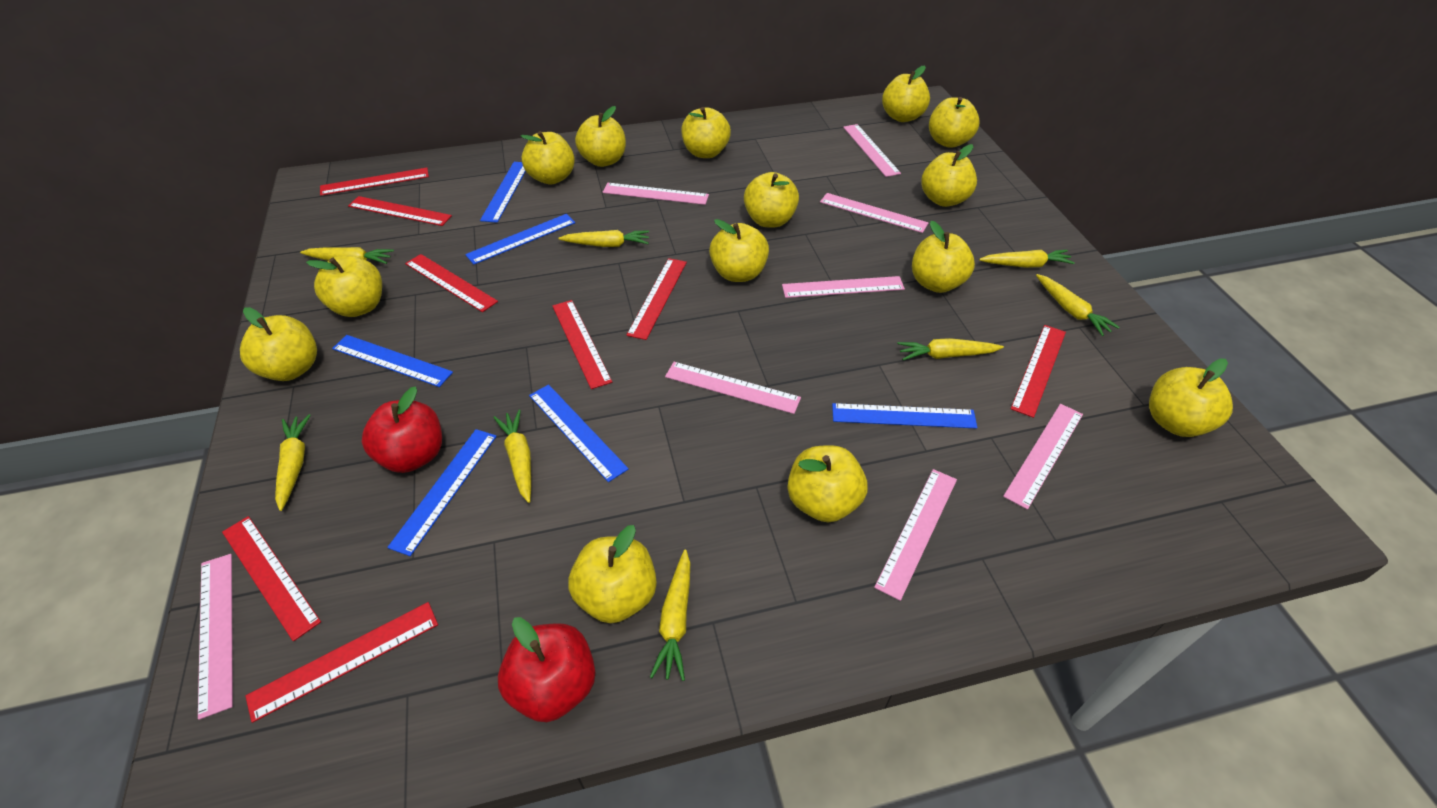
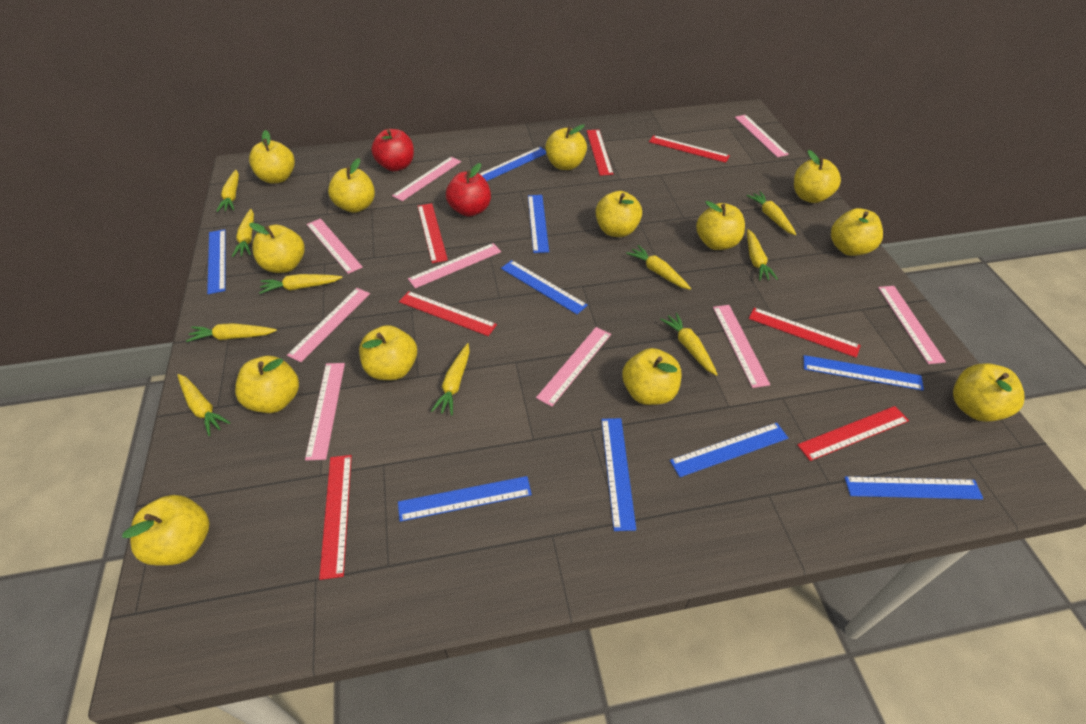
blue ruler: 6 -> 9
pink ruler: 8 -> 9
red ruler: 8 -> 7
yellow apple: 14 -> 13
yellow carrot: 8 -> 10

